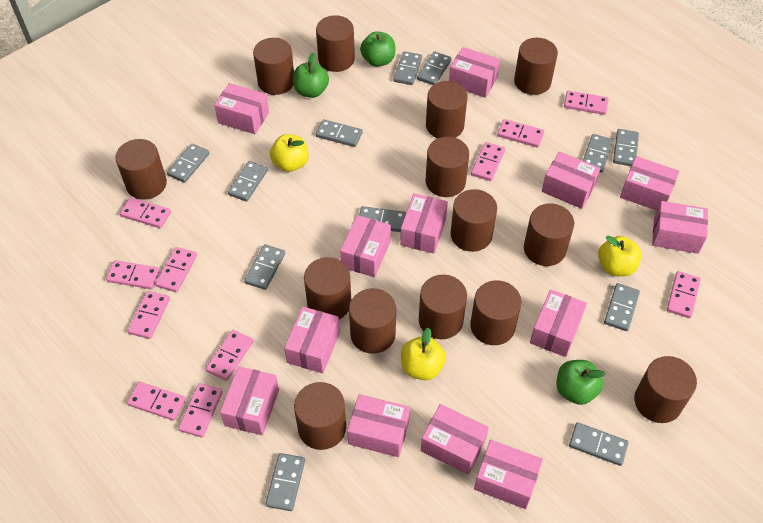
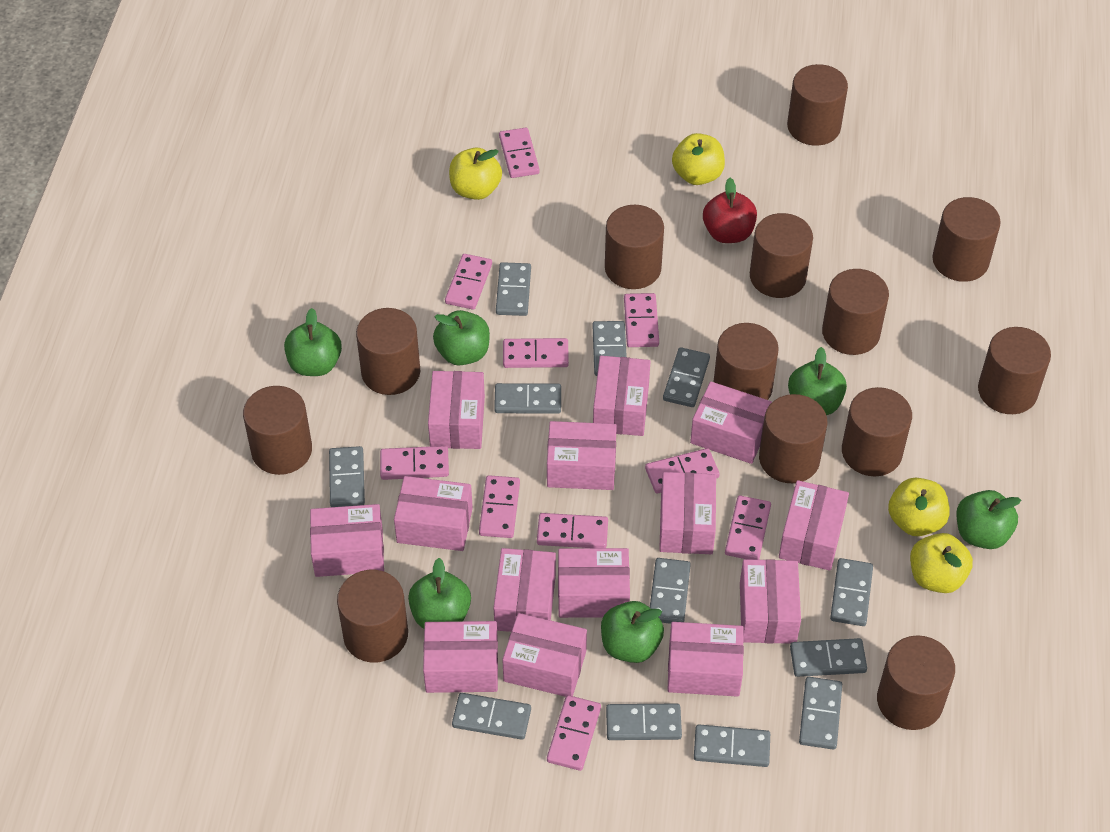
brown cylinder: 14 -> 13
green apple: 3 -> 6
pink box: 13 -> 14
pink domino: 11 -> 10
red apple: 0 -> 1
yellow apple: 3 -> 4

